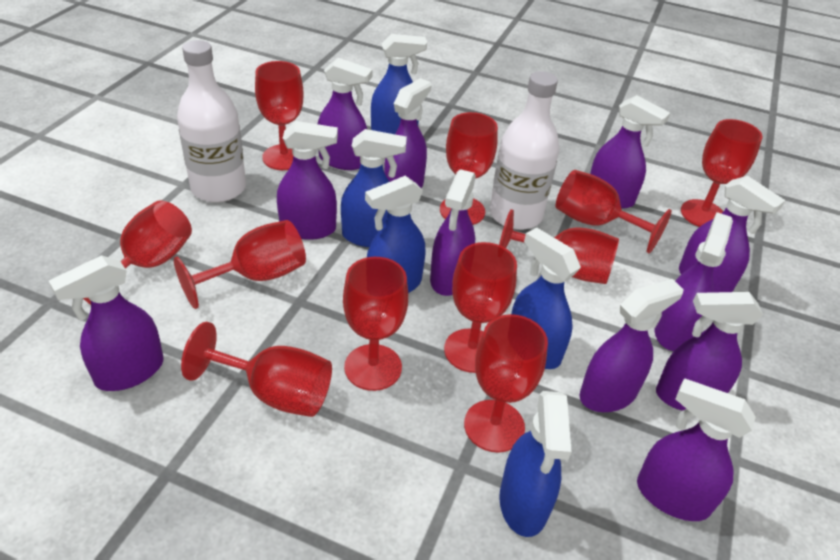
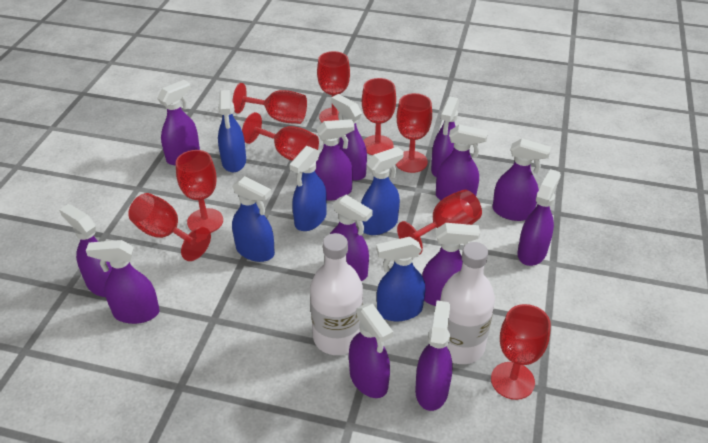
purple spray bottle: 11 -> 13
red goblet: 11 -> 9

